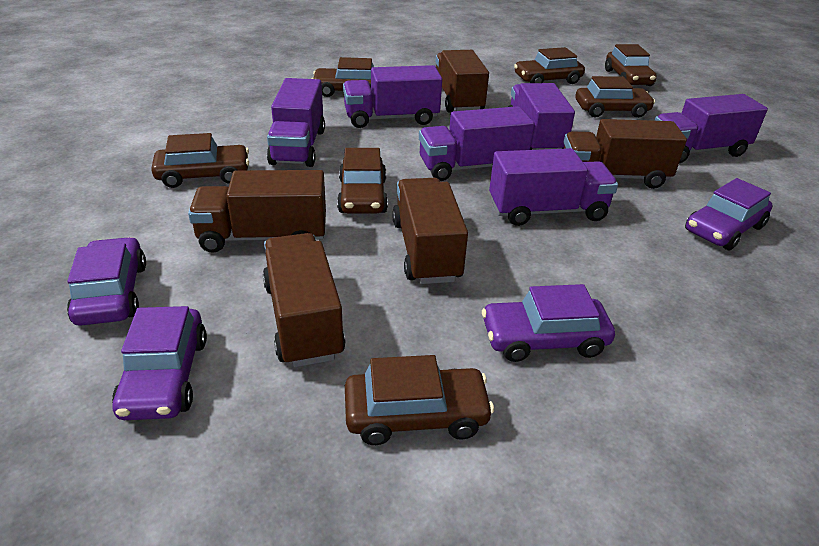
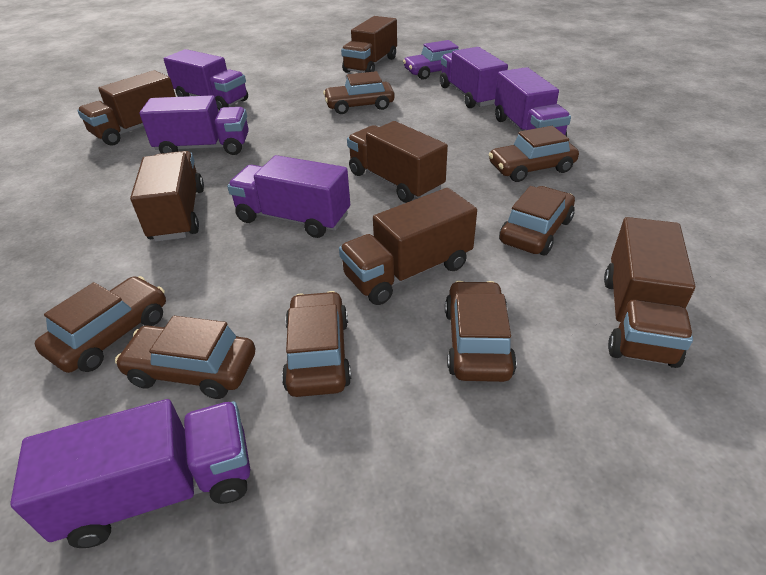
brown truck: 5 -> 6
purple car: 4 -> 1

